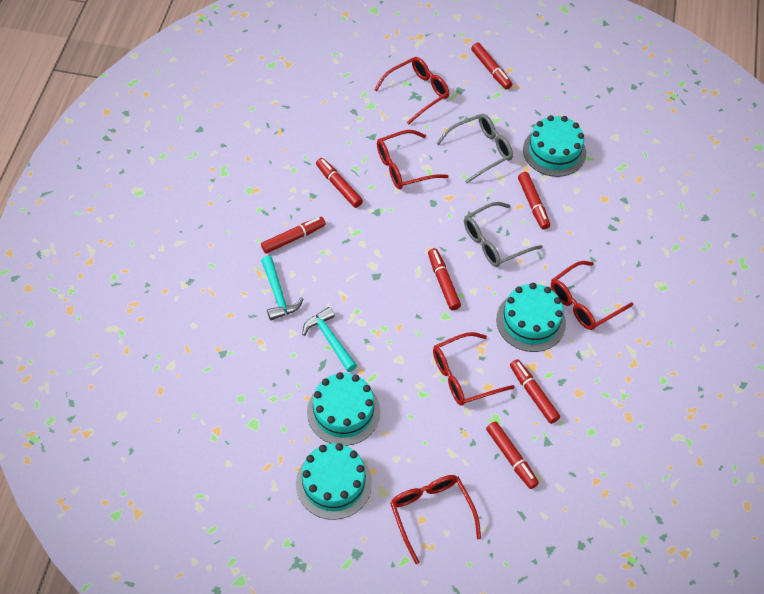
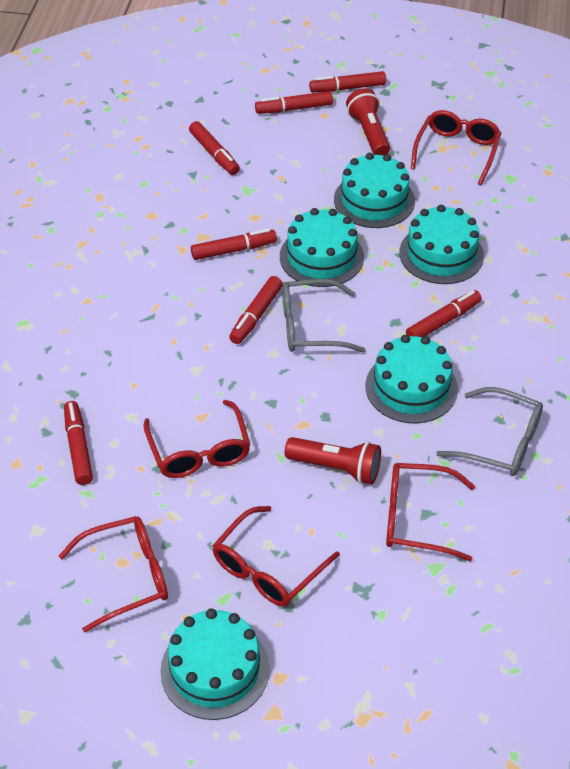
red flashlight: 0 -> 2
turquoise cake: 4 -> 5
turquoise hammer: 2 -> 0

